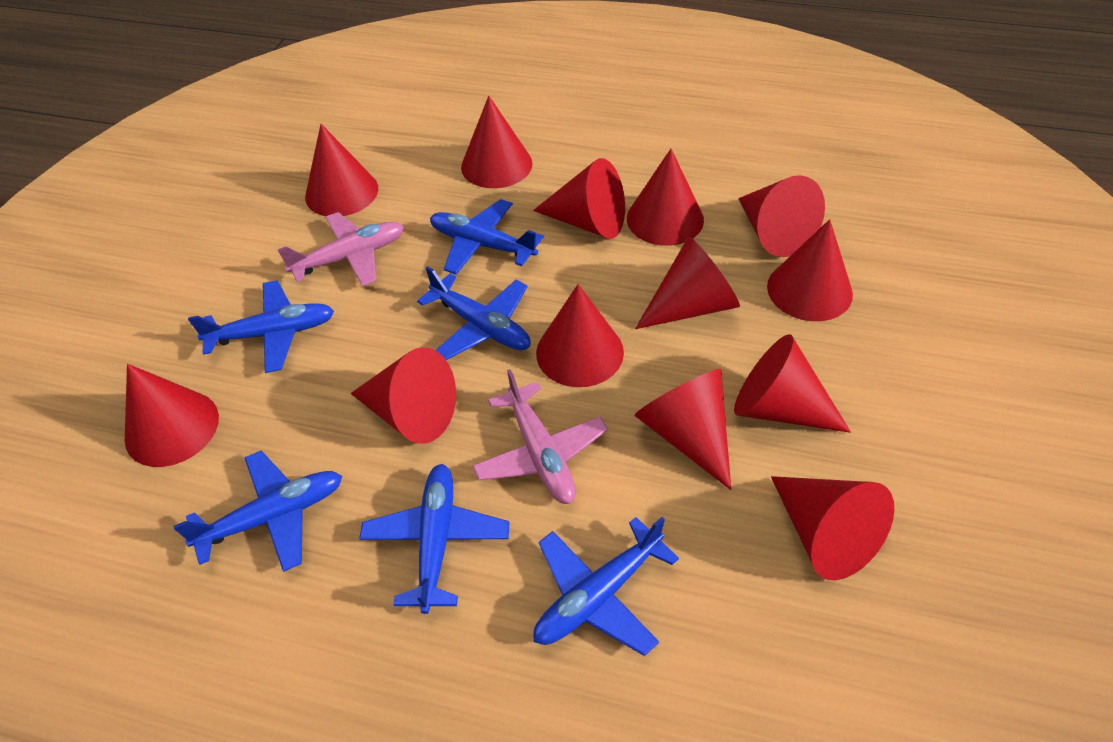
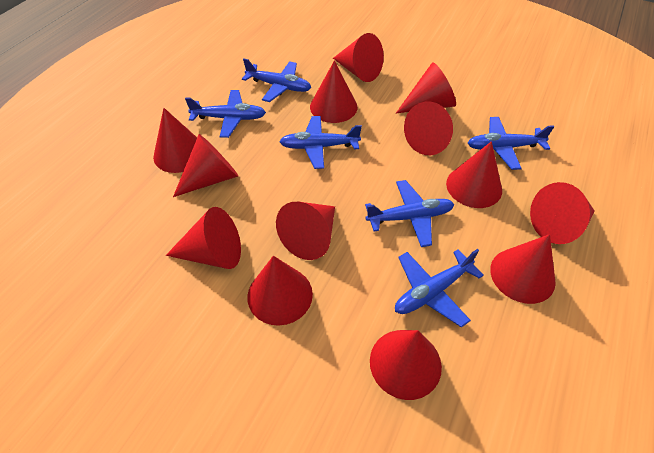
pink plane: 2 -> 0

